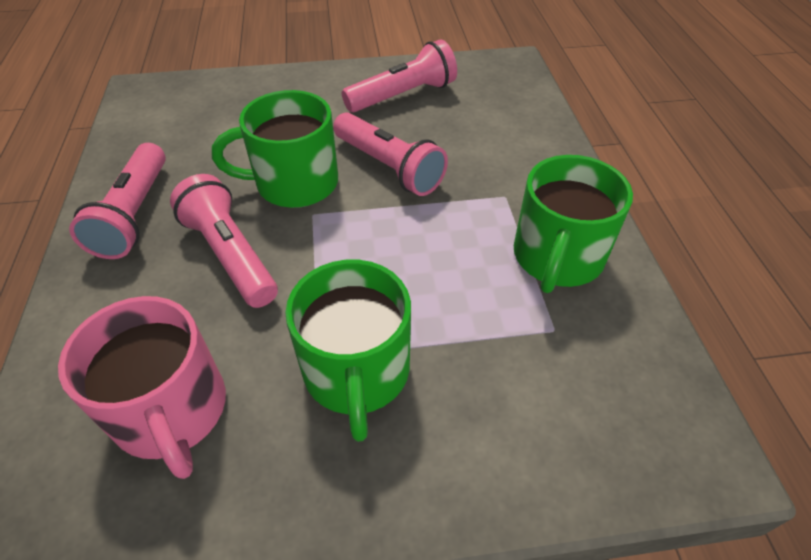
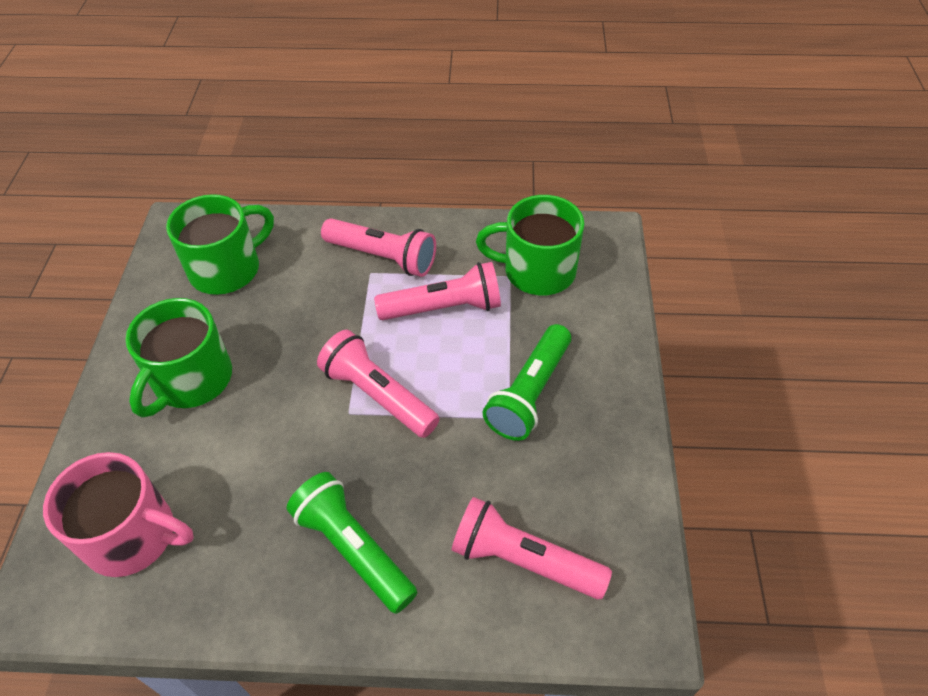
green flashlight: 0 -> 2

